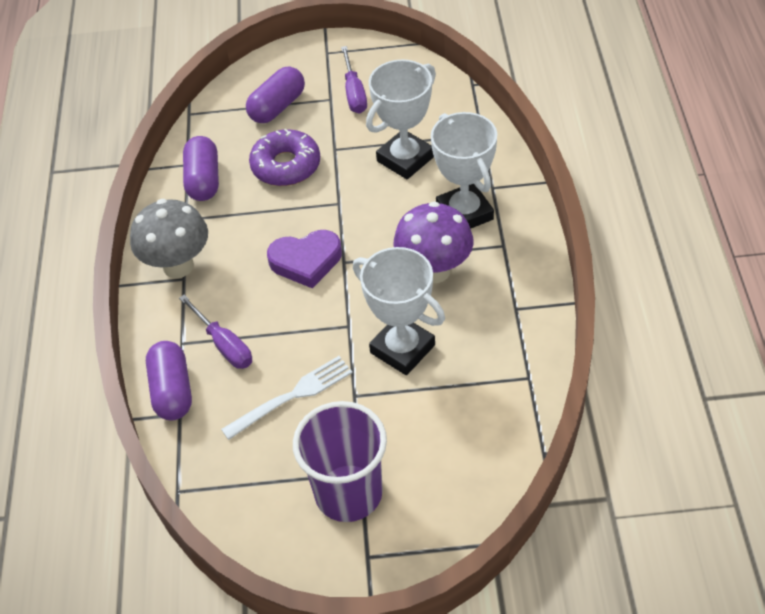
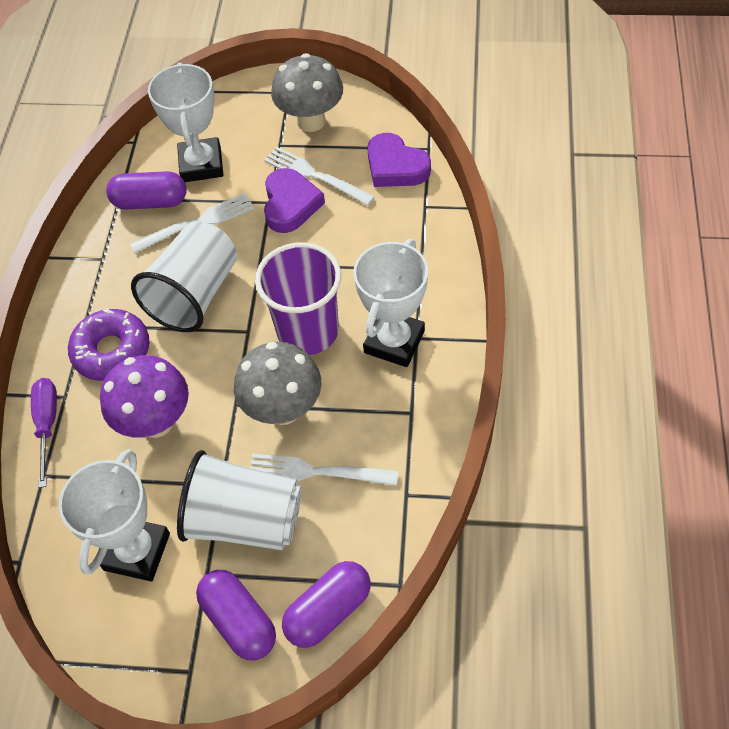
grey mushroom: 1 -> 2
purple heart: 1 -> 2
purple screwdriver: 2 -> 1
white cup: 0 -> 2
white fork: 1 -> 3

